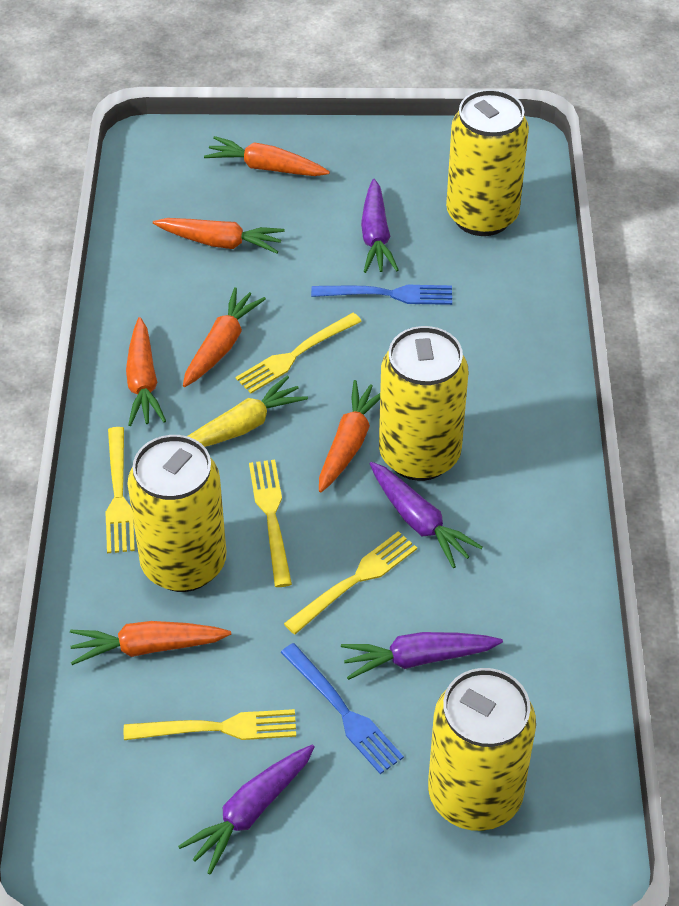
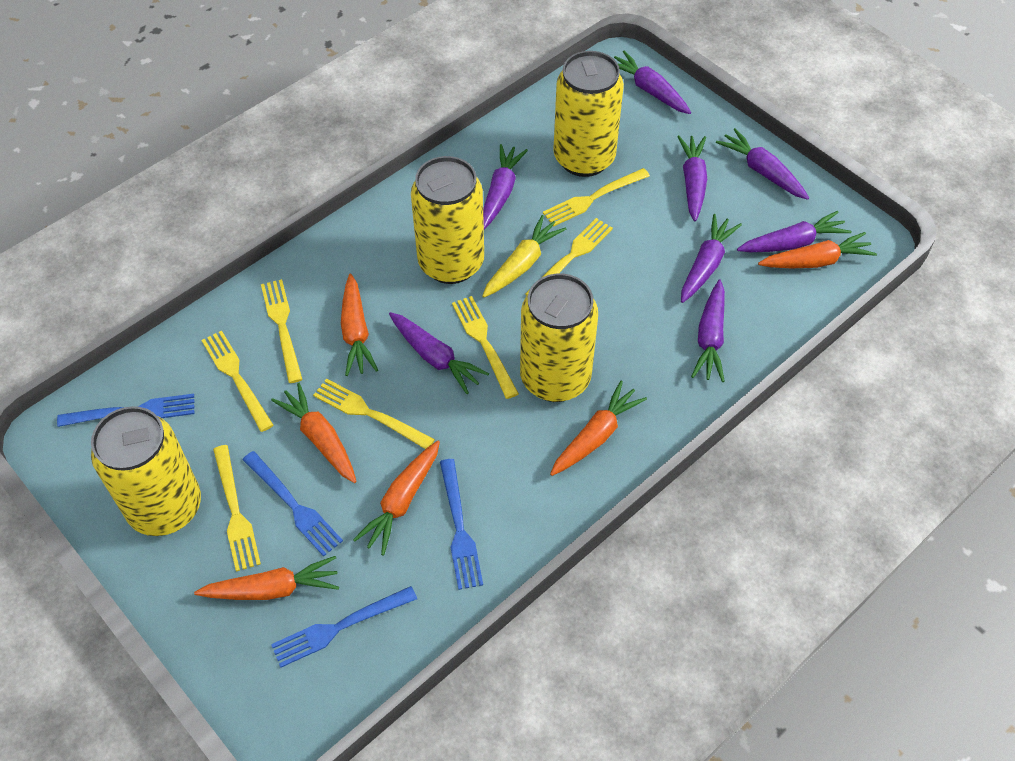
blue fork: 2 -> 4
purple carrot: 4 -> 8
yellow fork: 5 -> 7

